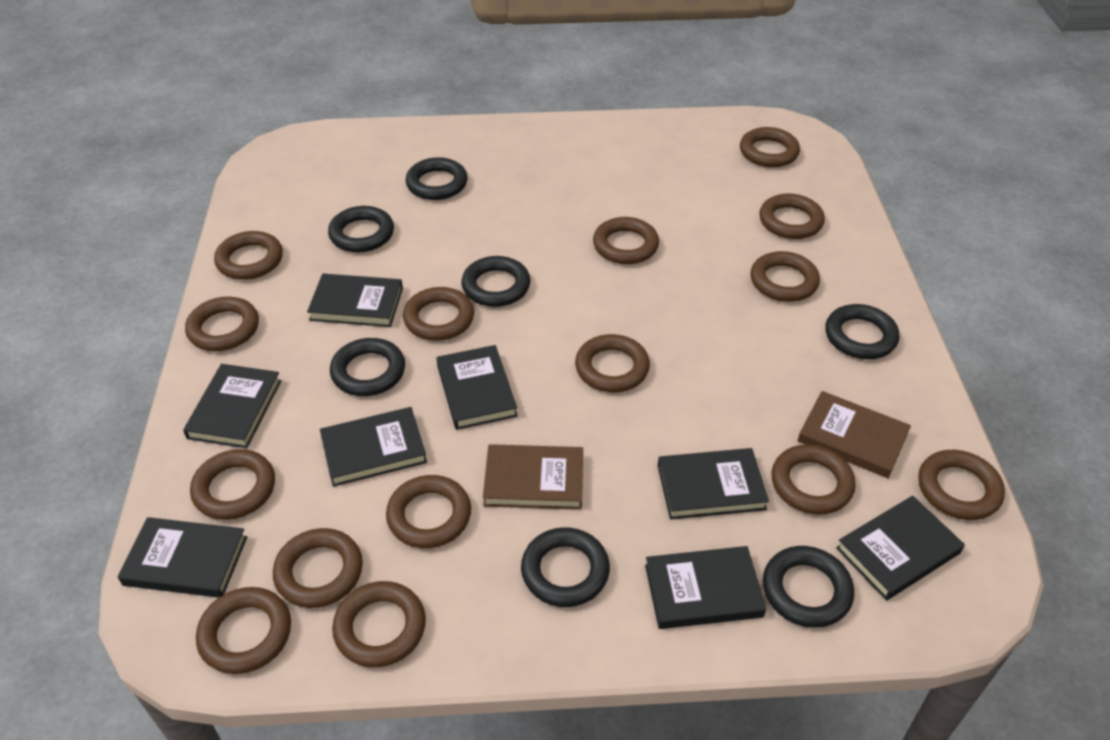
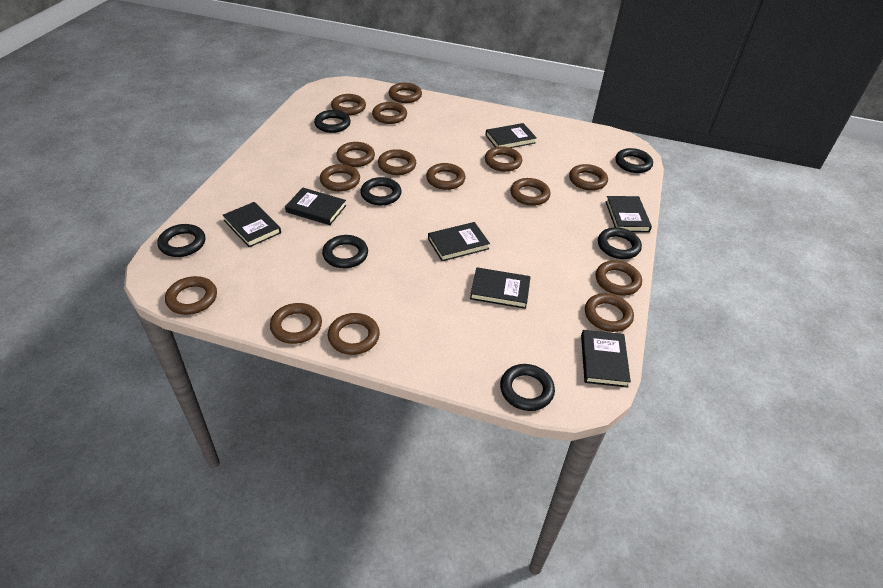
black book: 8 -> 7
brown book: 2 -> 0

